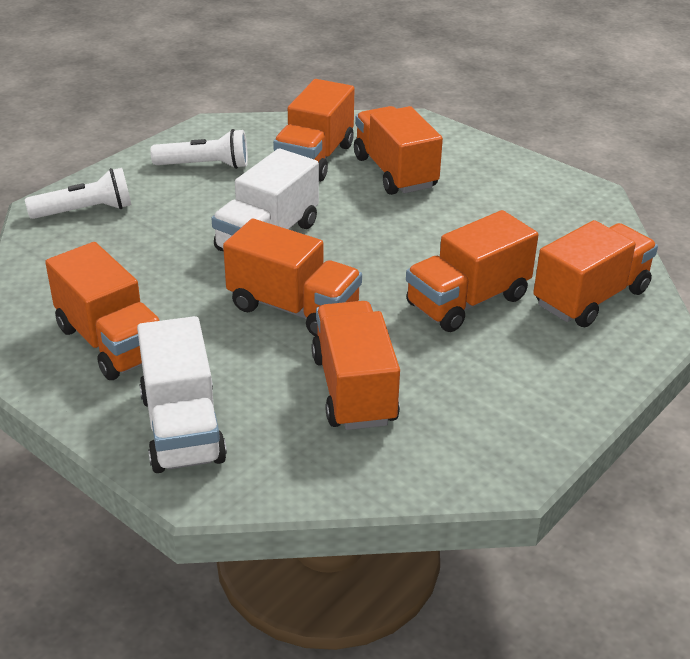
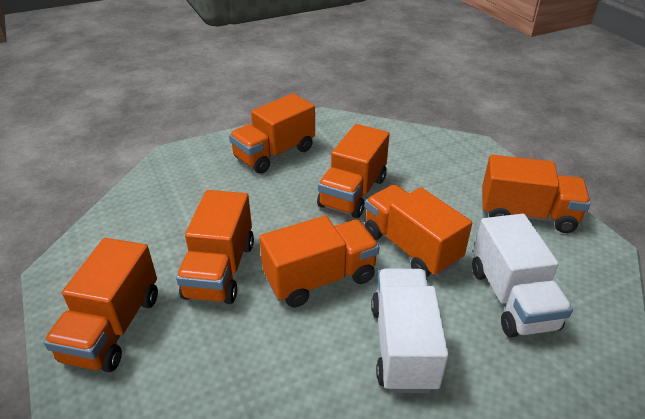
white flashlight: 2 -> 0

